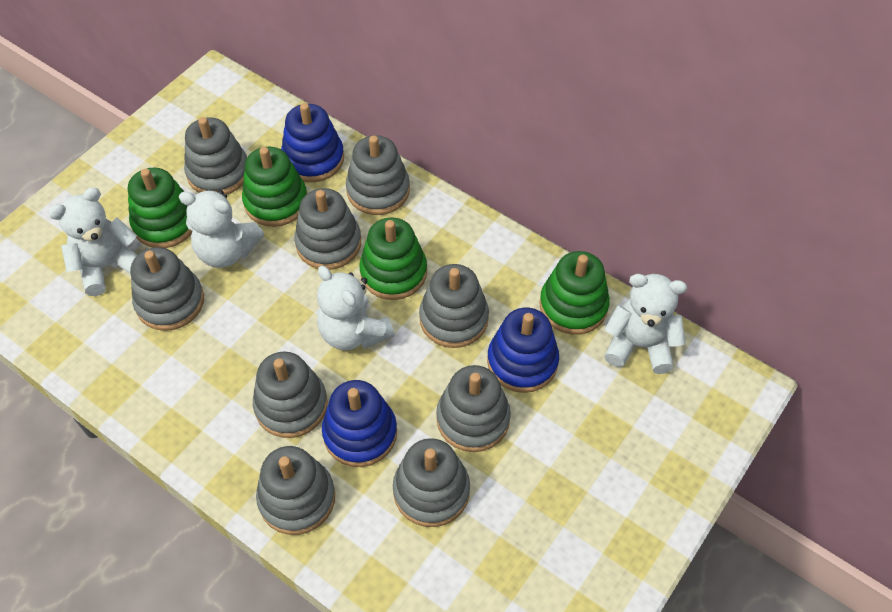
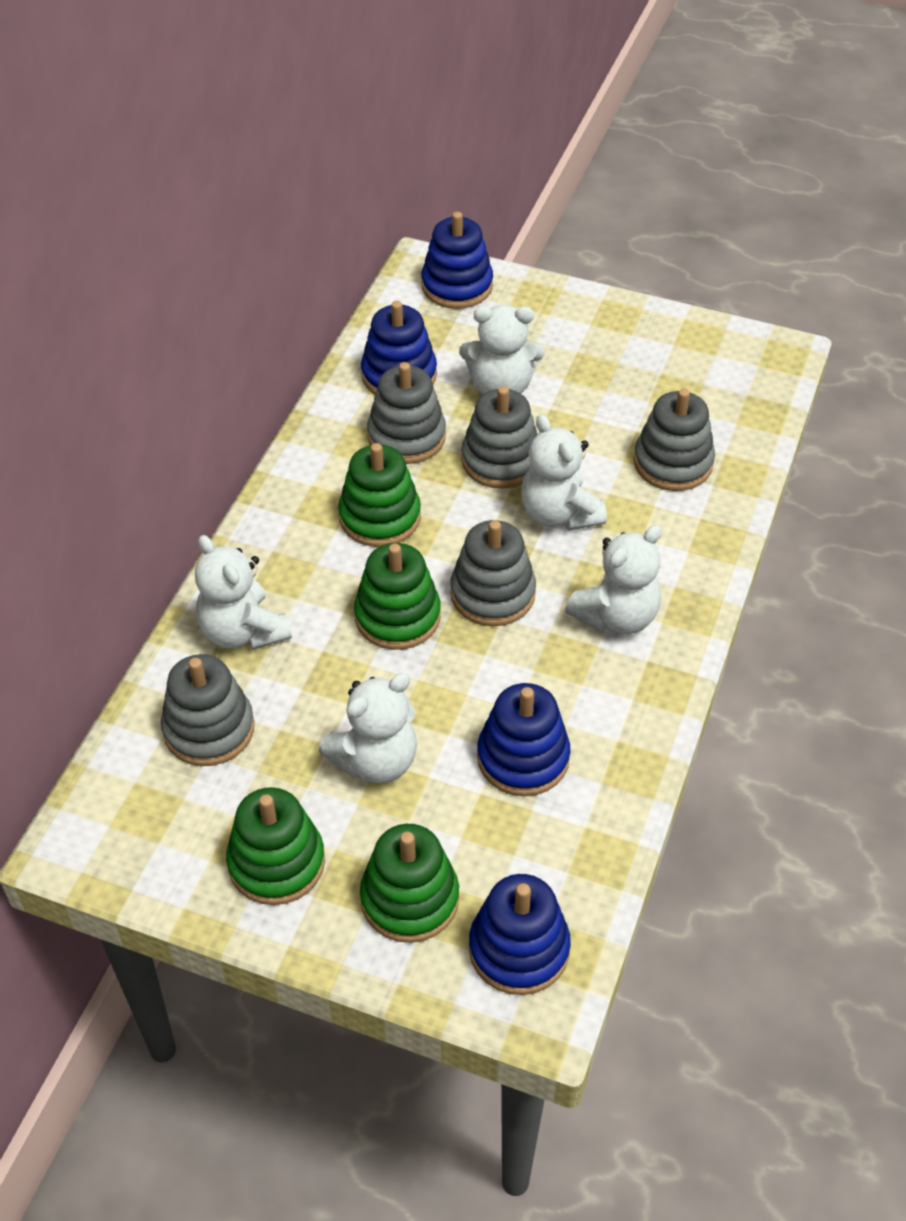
blue stacking toy: 3 -> 4
grey stacking toy: 9 -> 5
white teddy bear: 4 -> 5

